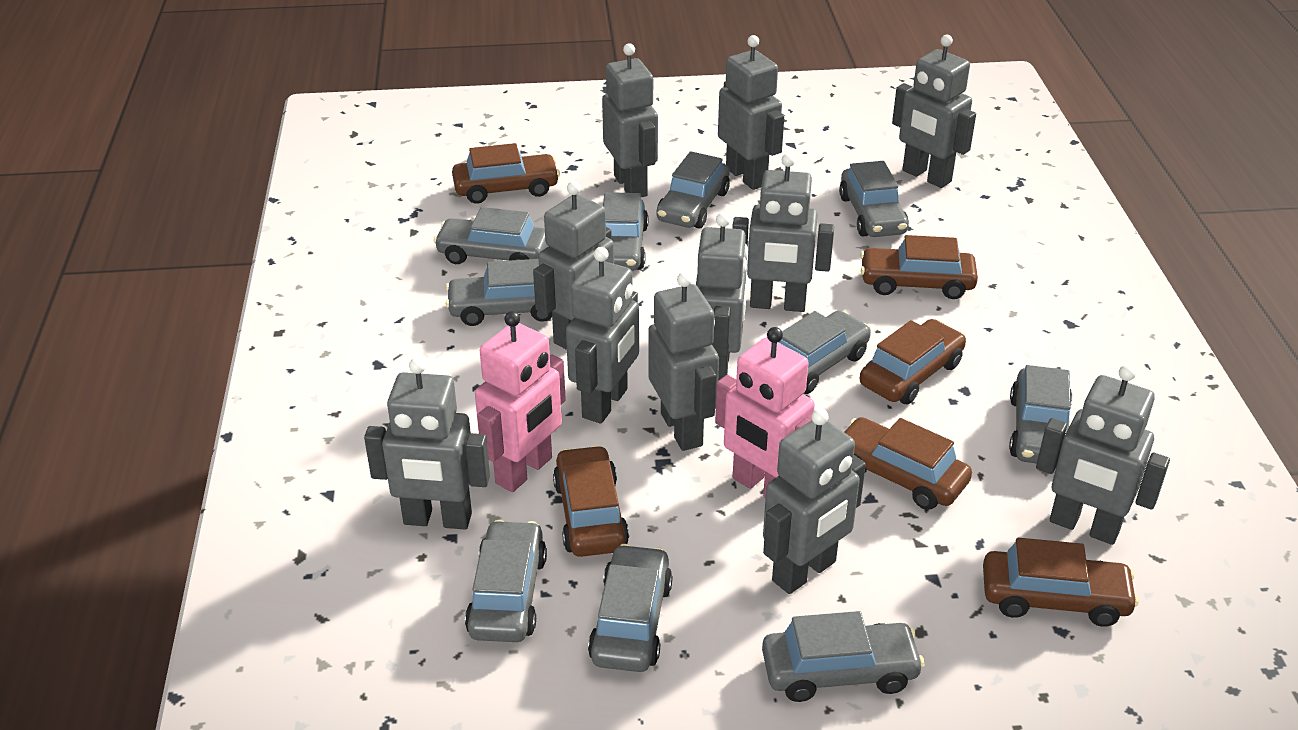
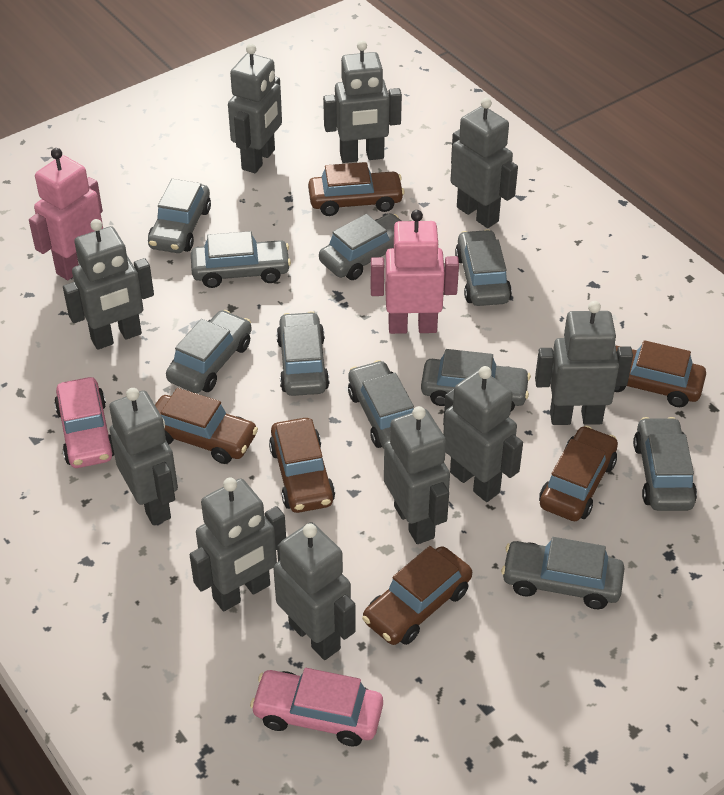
grey robot: 11 -> 10
pink car: 0 -> 2

